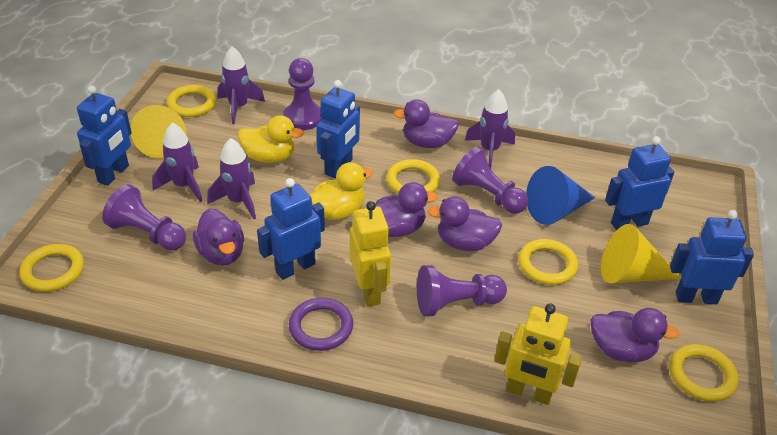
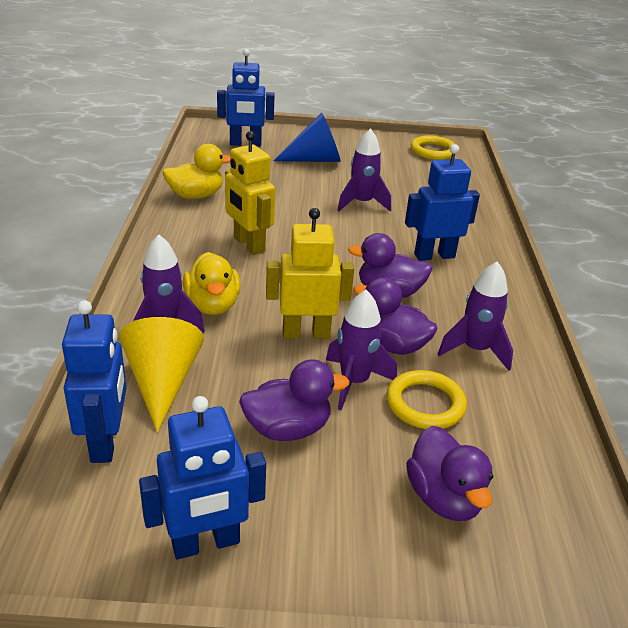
blue robot: 5 -> 4
purple duck: 5 -> 4
purple pawn: 4 -> 0
purple ring: 1 -> 0
yellow cone: 2 -> 1
yellow ring: 5 -> 2

